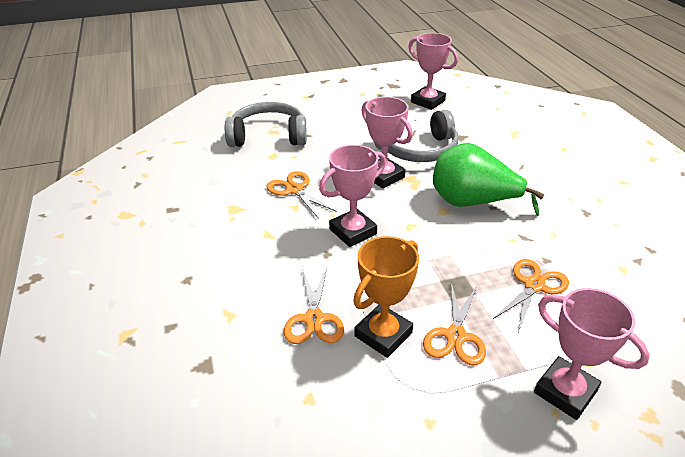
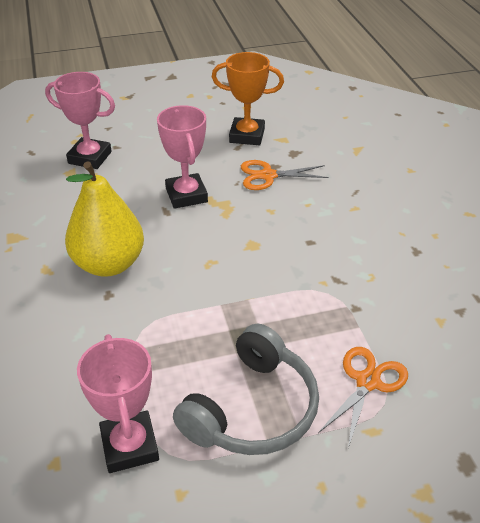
green pear: 1 -> 0
grey headphones: 2 -> 1
orange scissors: 4 -> 2
pink trophy: 4 -> 3
yellow pear: 0 -> 1

